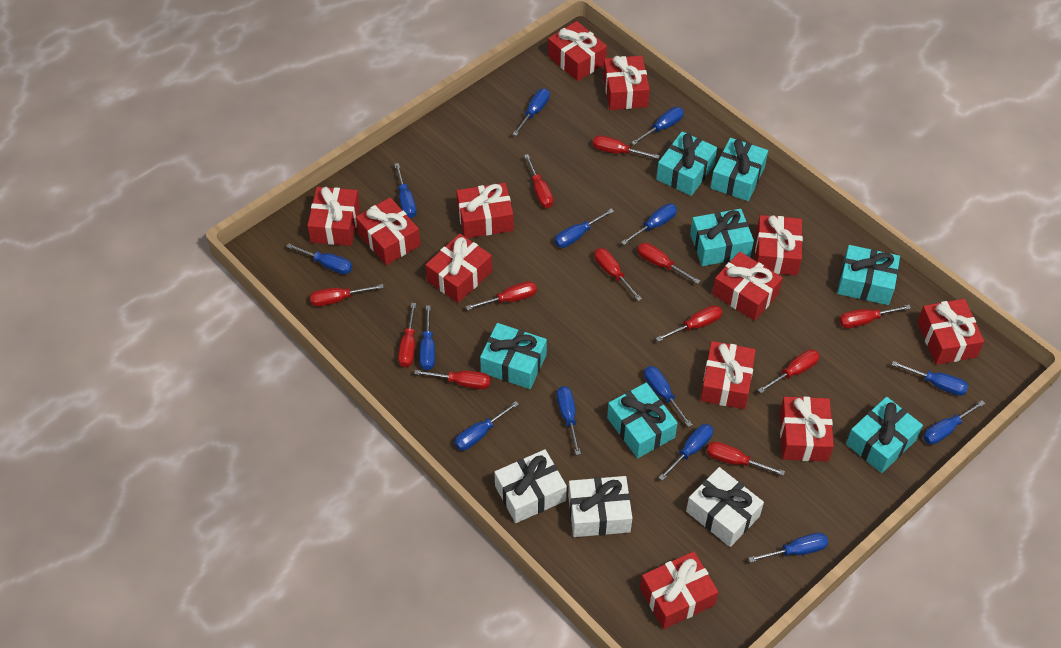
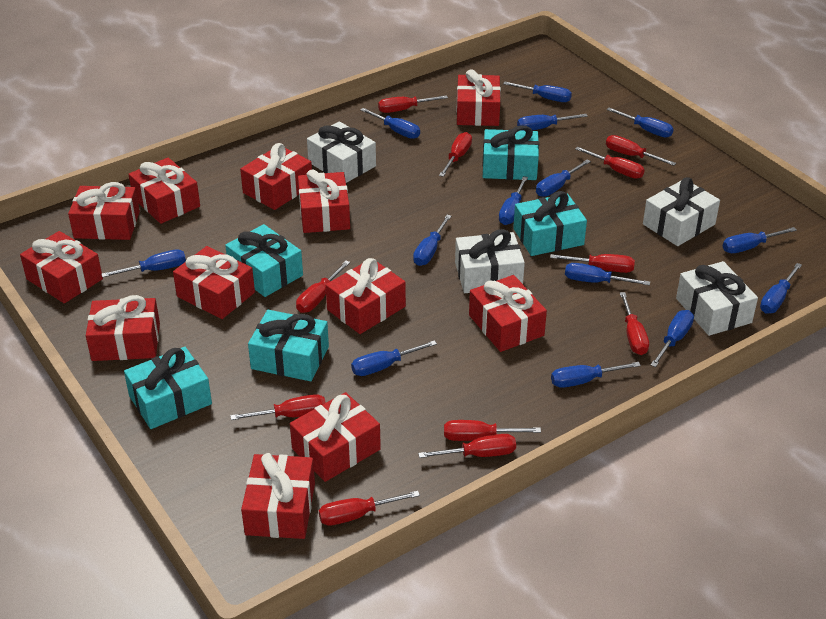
red screwdriver: 12 -> 11
turquoise gift: 7 -> 5
white gift: 3 -> 4

